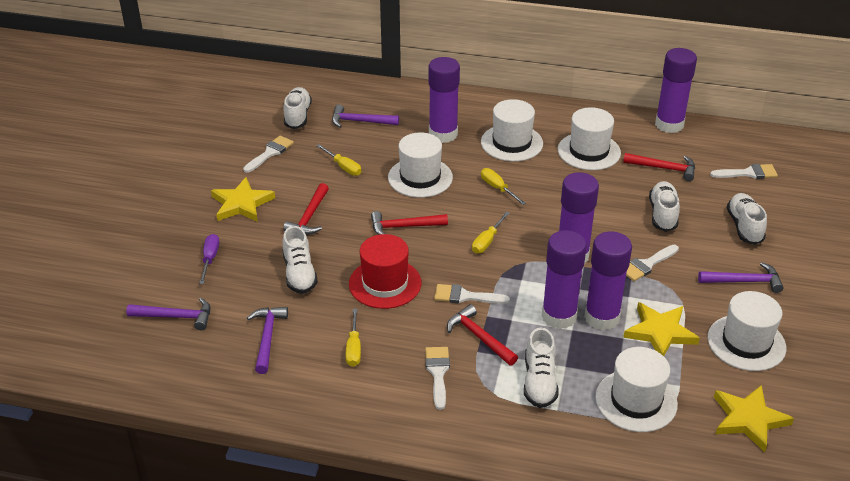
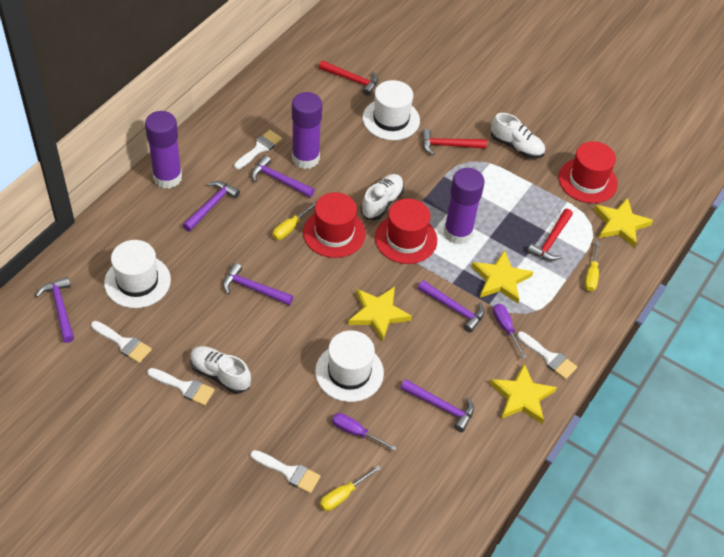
purple glue stick: 5 -> 3
purple hammer: 4 -> 6
purple screwdriver: 1 -> 2
red hammer: 4 -> 3
red hat: 1 -> 3
white hat: 5 -> 3
white shoe: 5 -> 3
yellow screwdriver: 4 -> 3
yellow star: 3 -> 4

